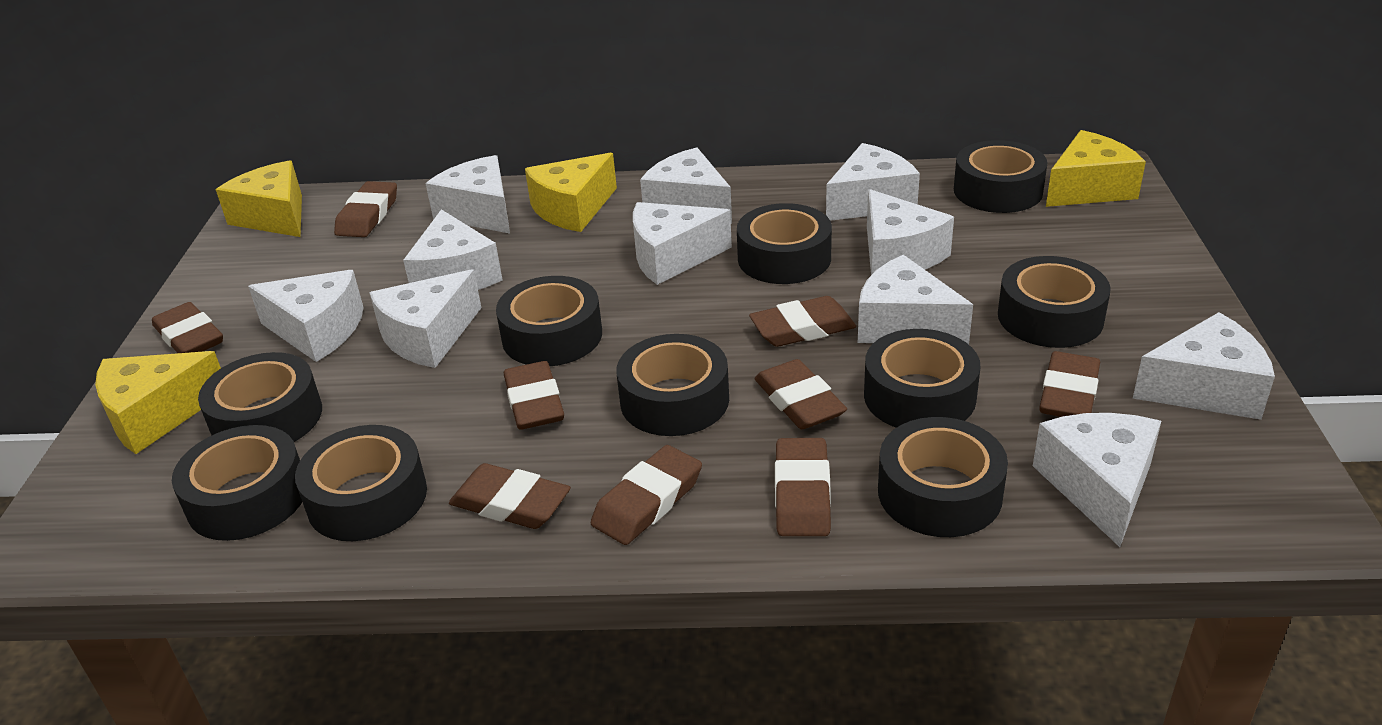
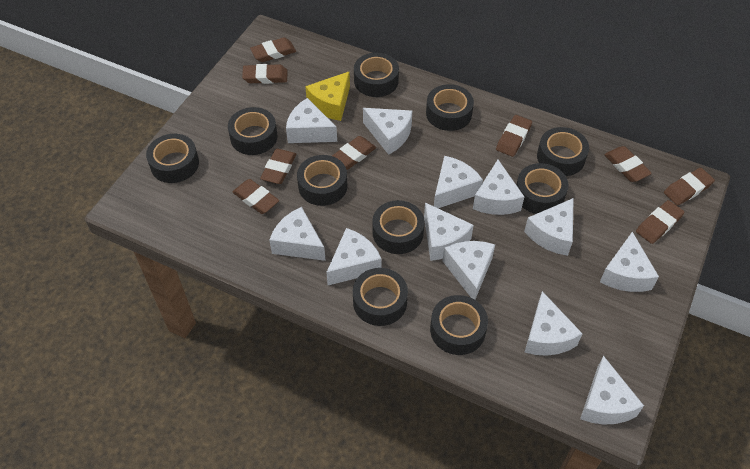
white cheese: 11 -> 12
yellow cheese: 4 -> 1

